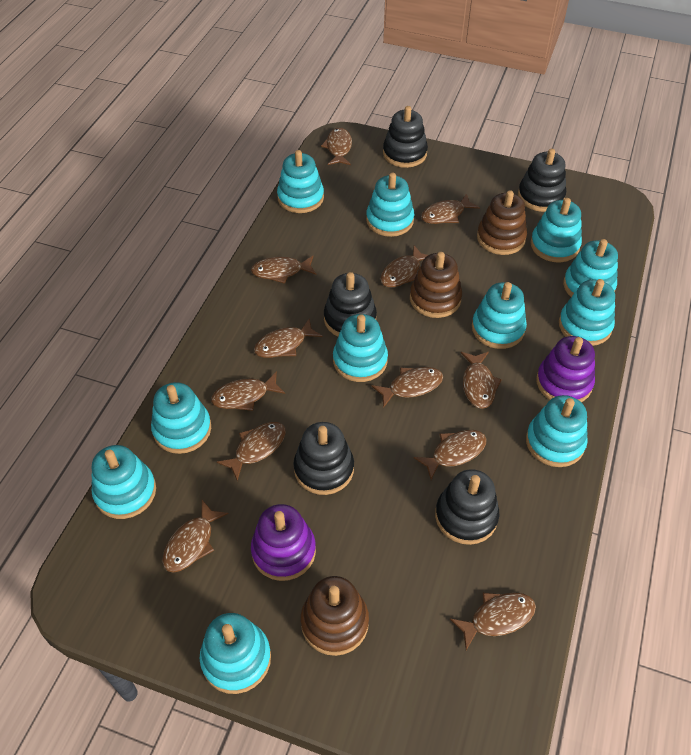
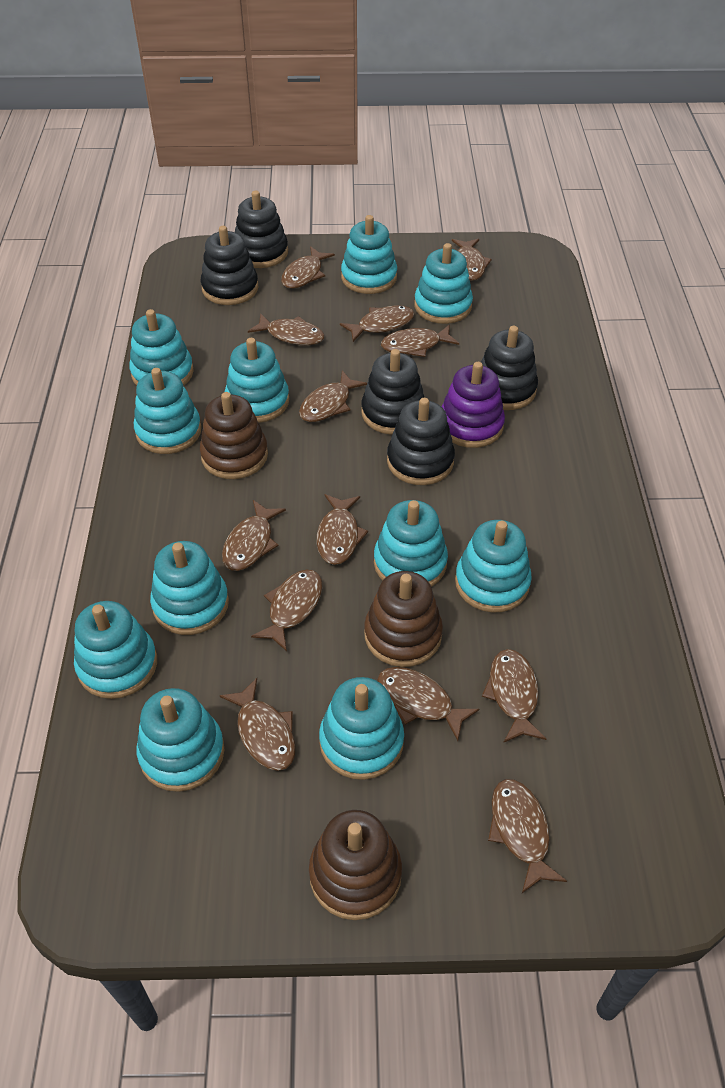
brown fish: 12 -> 13
purple stacking toy: 2 -> 1

